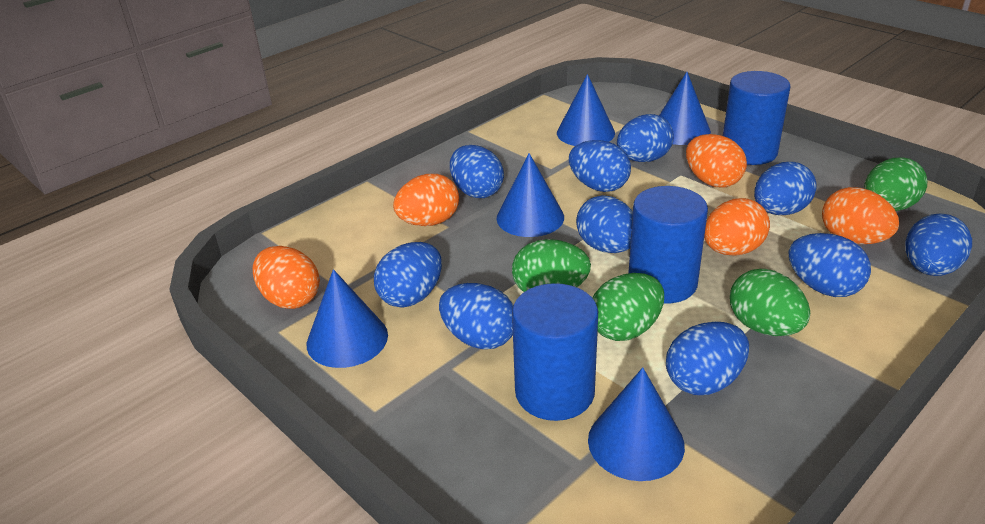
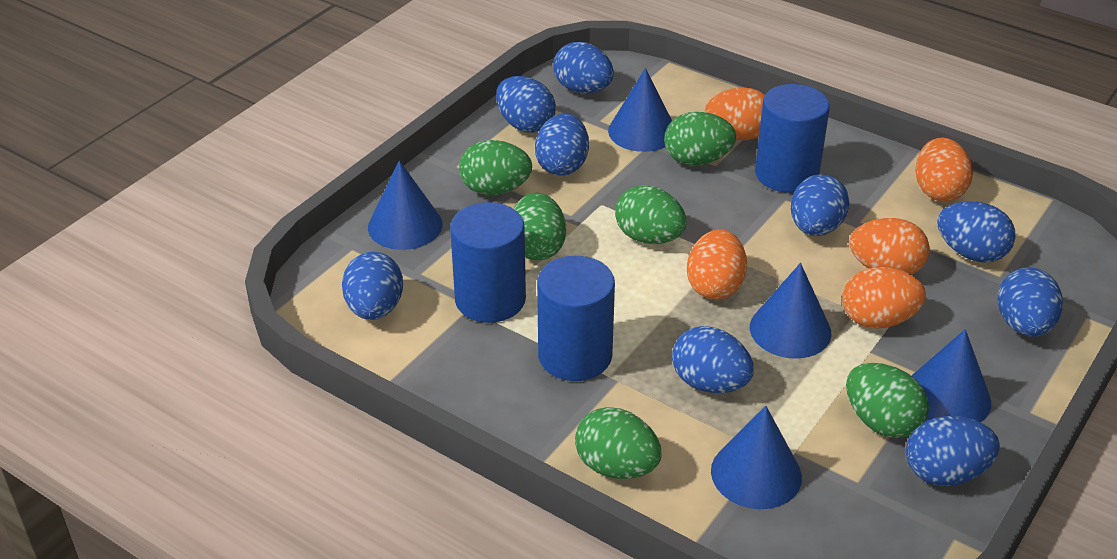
blue egg: 10 -> 9
green egg: 4 -> 6

